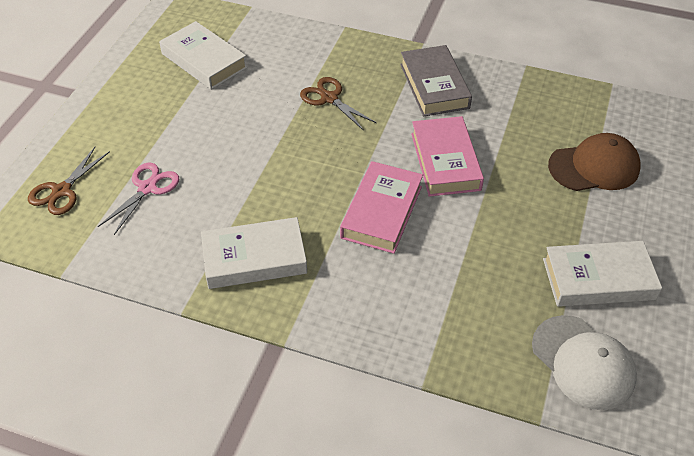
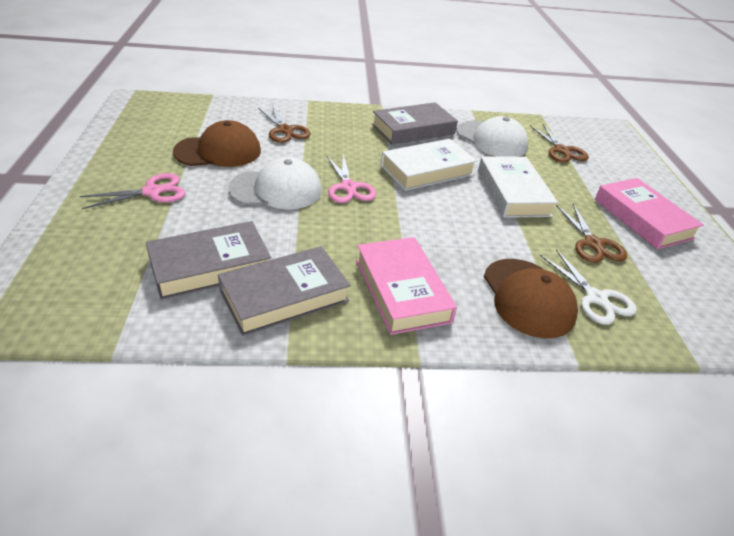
brown cap: 1 -> 2
brown scissors: 2 -> 3
grey book: 1 -> 3
pink scissors: 1 -> 2
white book: 3 -> 2
white cap: 1 -> 2
white scissors: 0 -> 1

